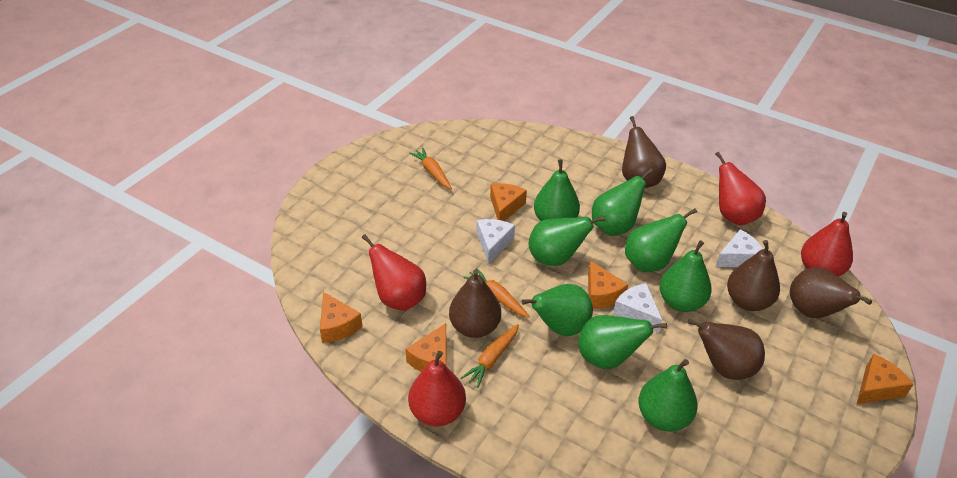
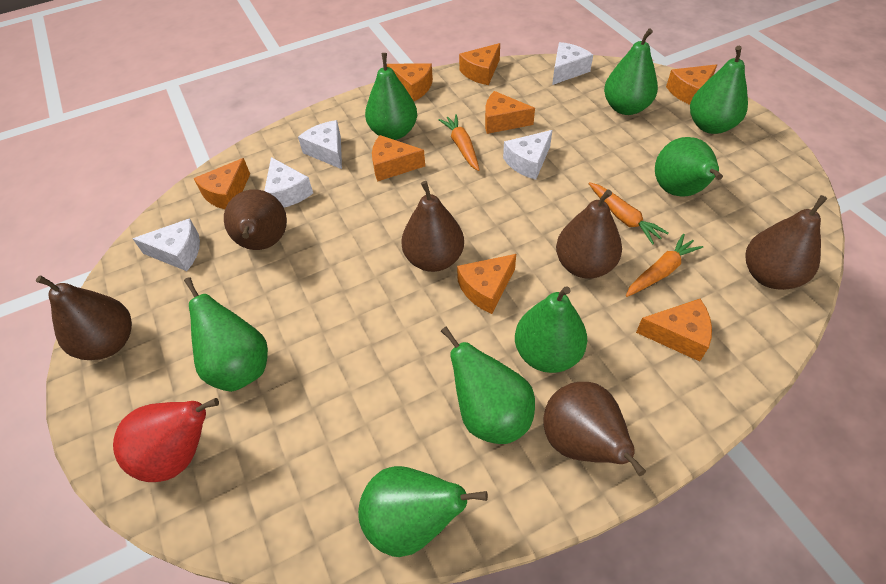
brown pear: 5 -> 6
orange cheese: 5 -> 8
red pear: 4 -> 1
white cheese: 3 -> 5

